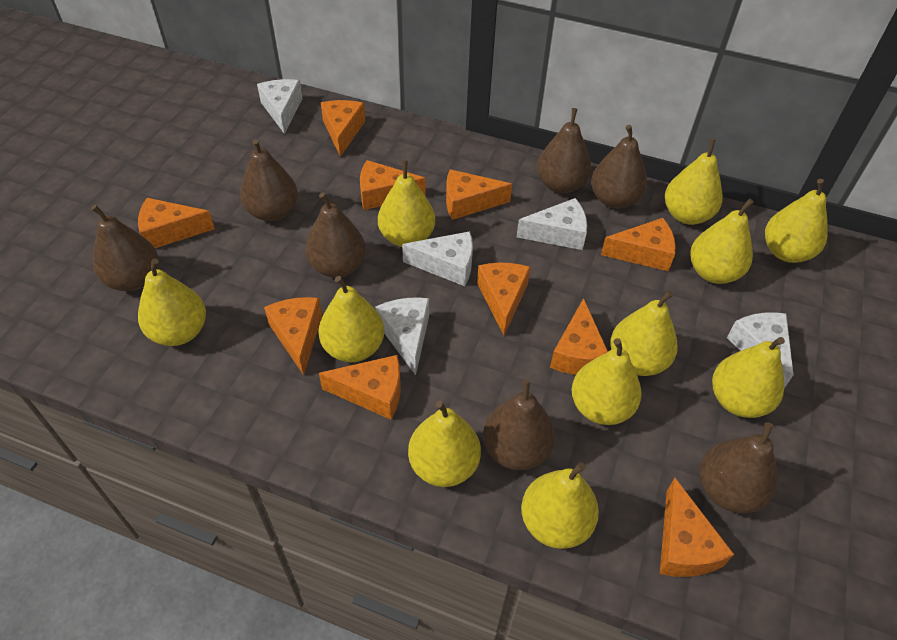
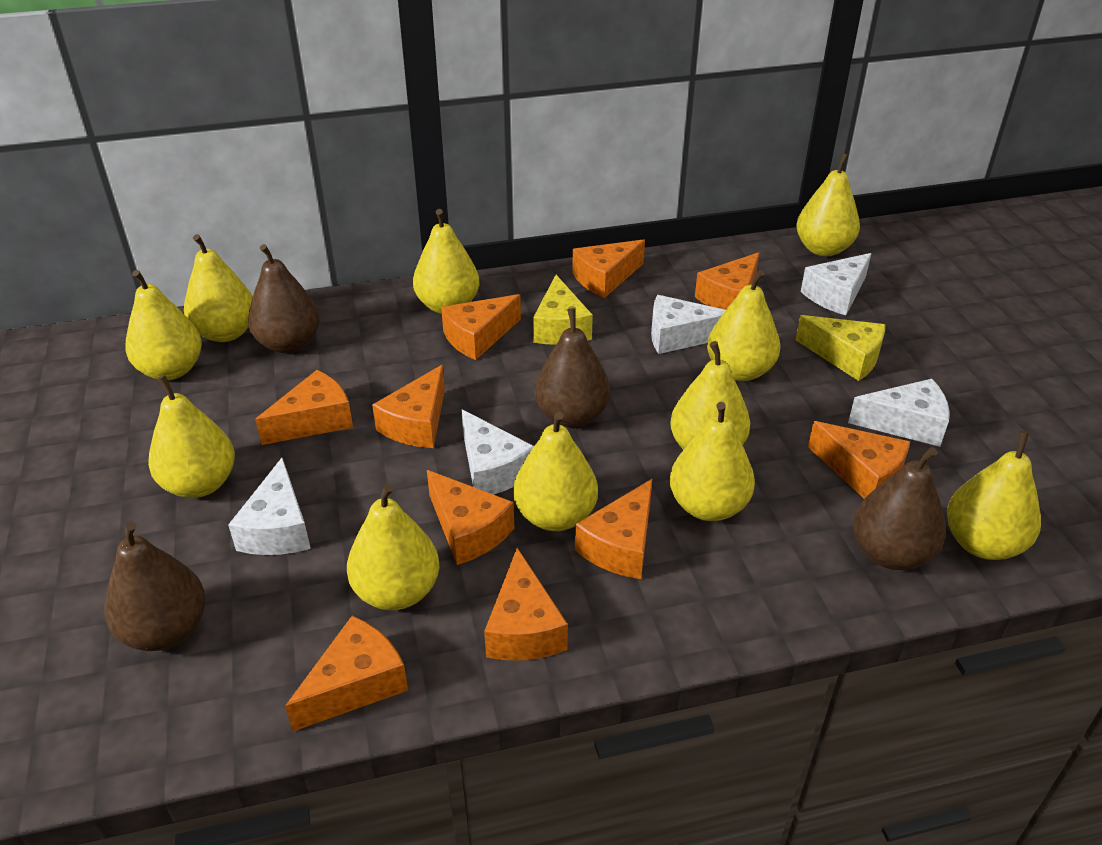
brown pear: 7 -> 4
yellow cheese: 0 -> 2

